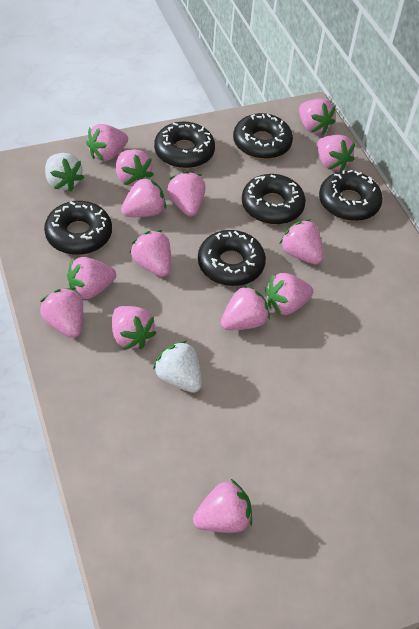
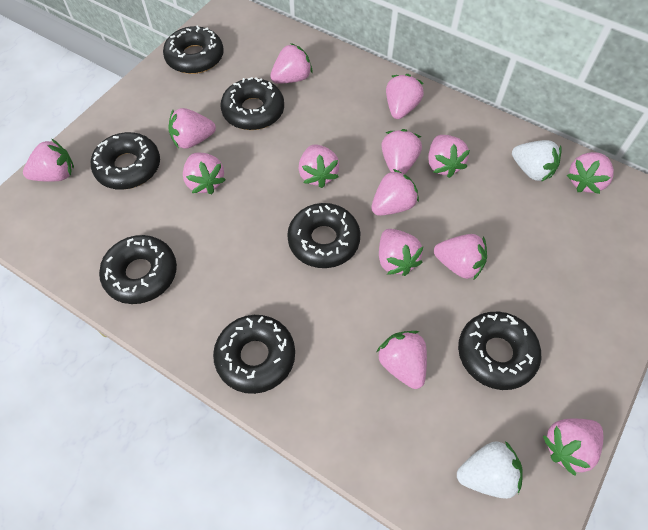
black donut: 6 -> 7

